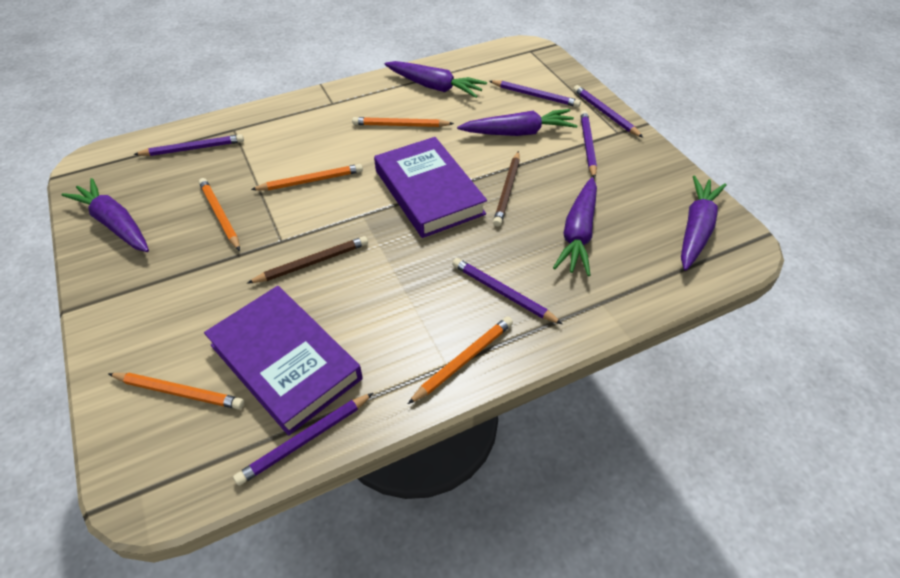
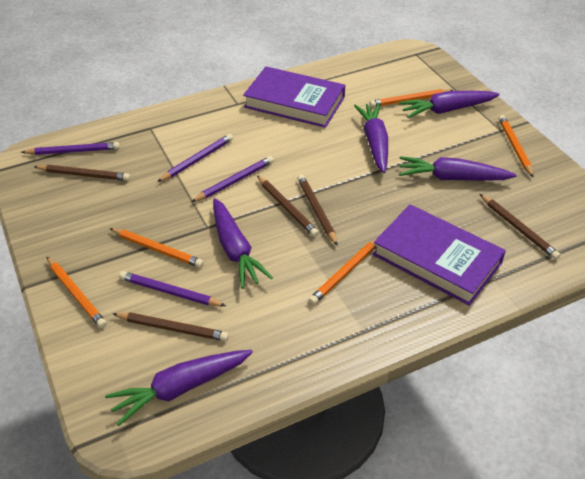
brown pencil: 2 -> 5
purple pencil: 6 -> 4

